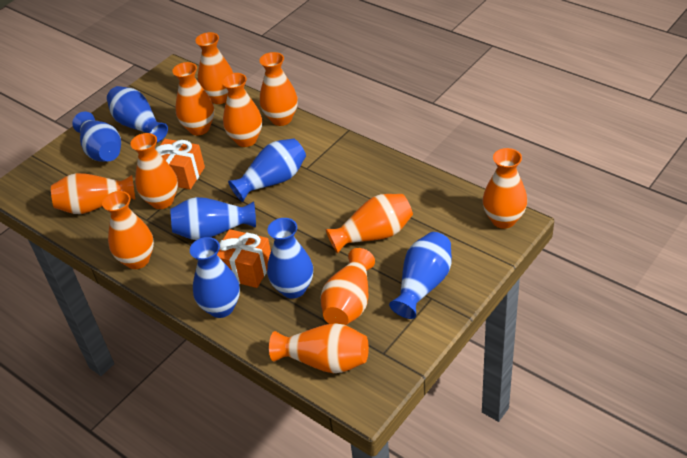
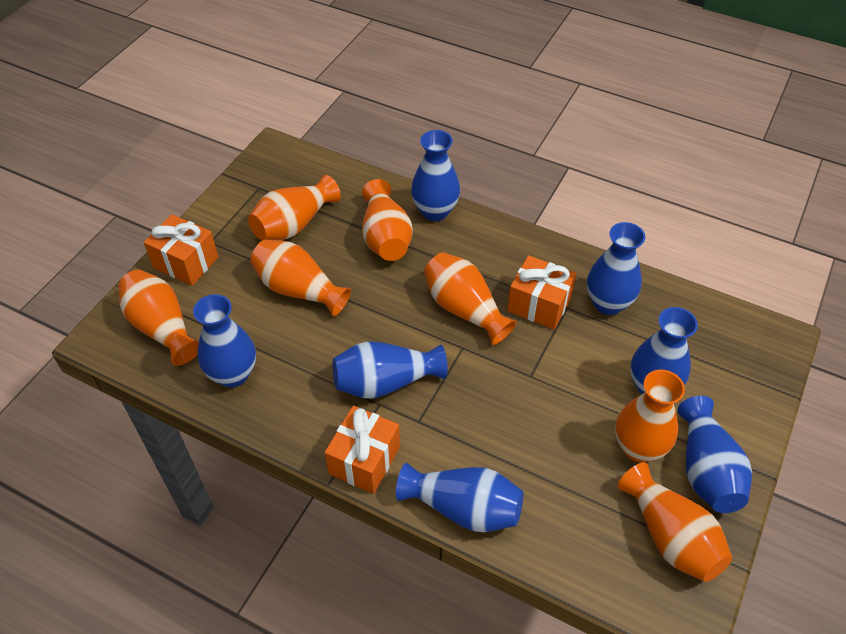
orange gift: 2 -> 3
orange vase: 11 -> 7

